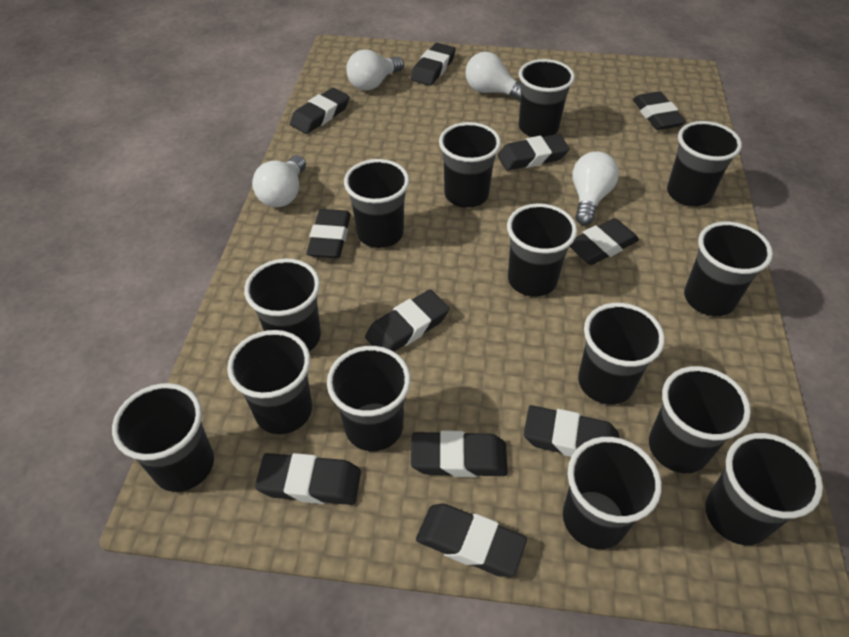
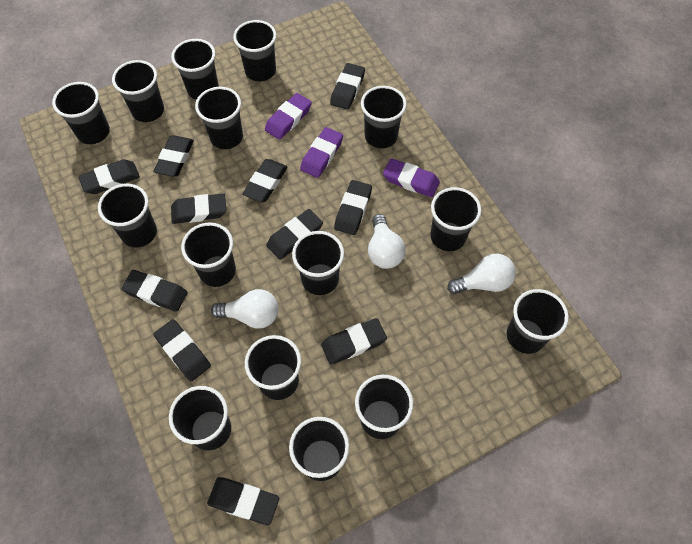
black cup: 14 -> 15
purple eraser: 0 -> 3
white light bulb: 4 -> 3

